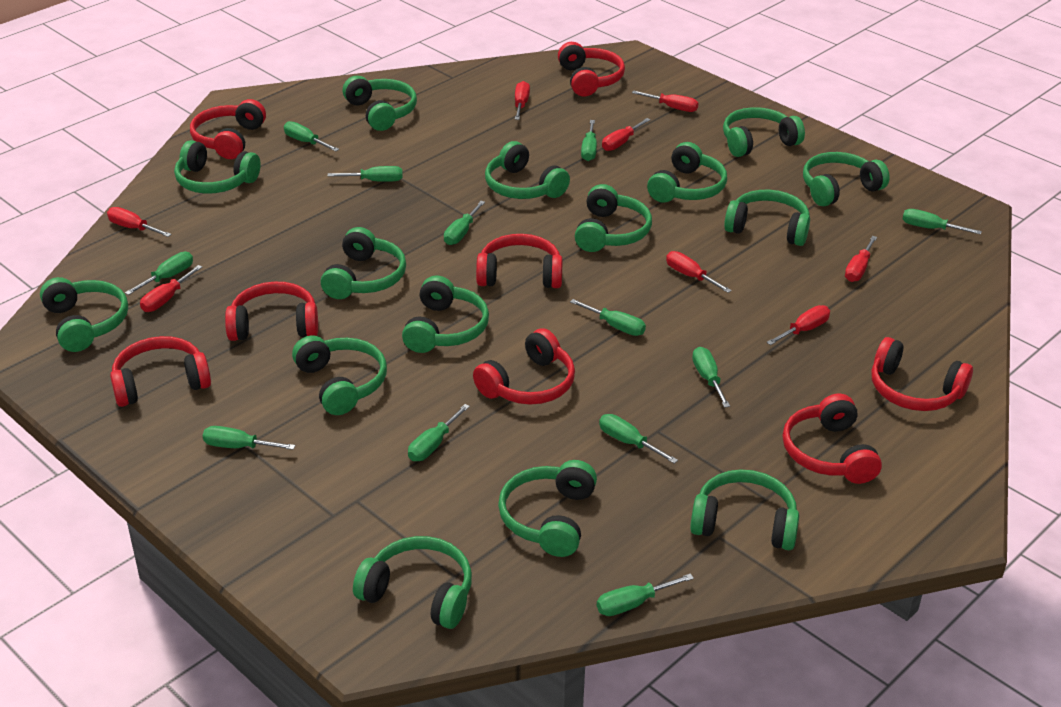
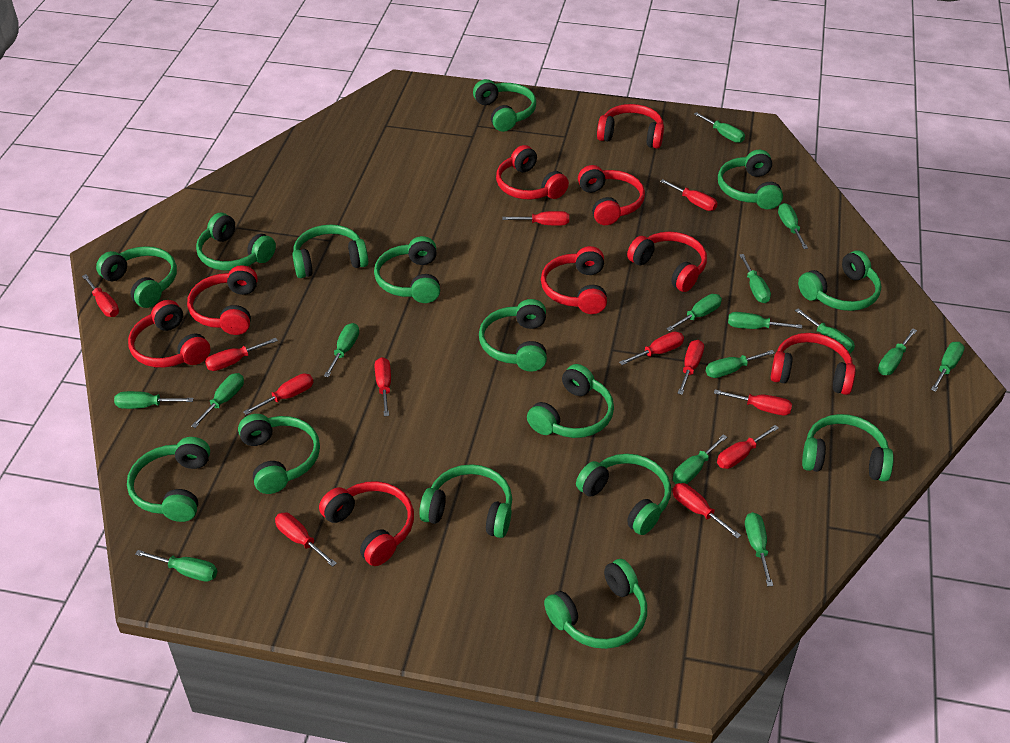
green screwdriver: 12 -> 15
red headphones: 8 -> 9
red screwdriver: 8 -> 12

